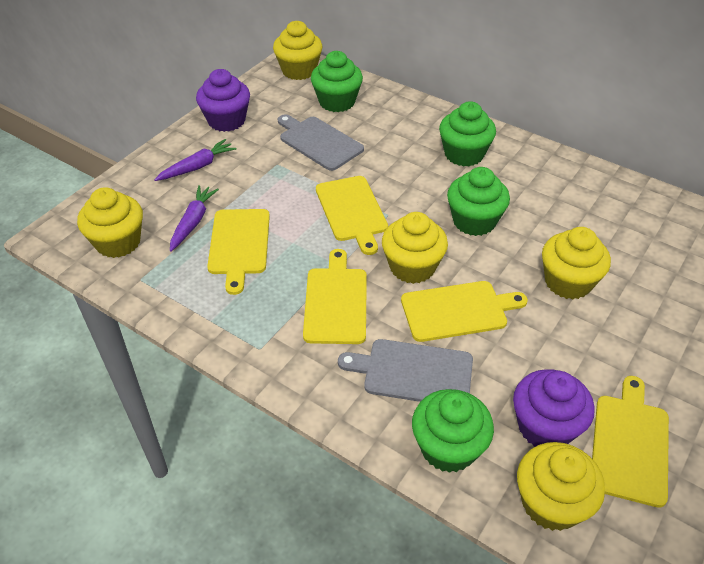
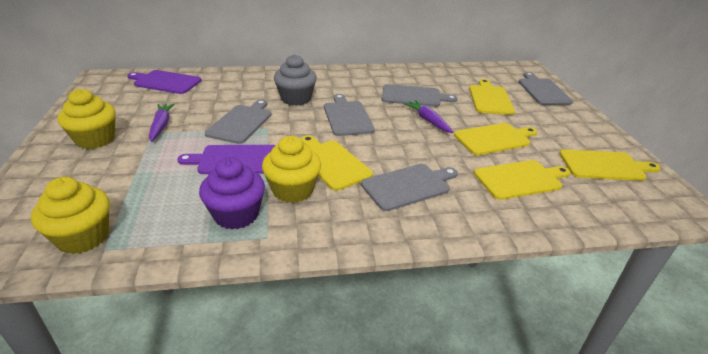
green cupcake: 4 -> 0
grey cupcake: 0 -> 1
grey cutting board: 2 -> 5
purple cupcake: 2 -> 1
purple cutting board: 0 -> 2
yellow cupcake: 5 -> 3

